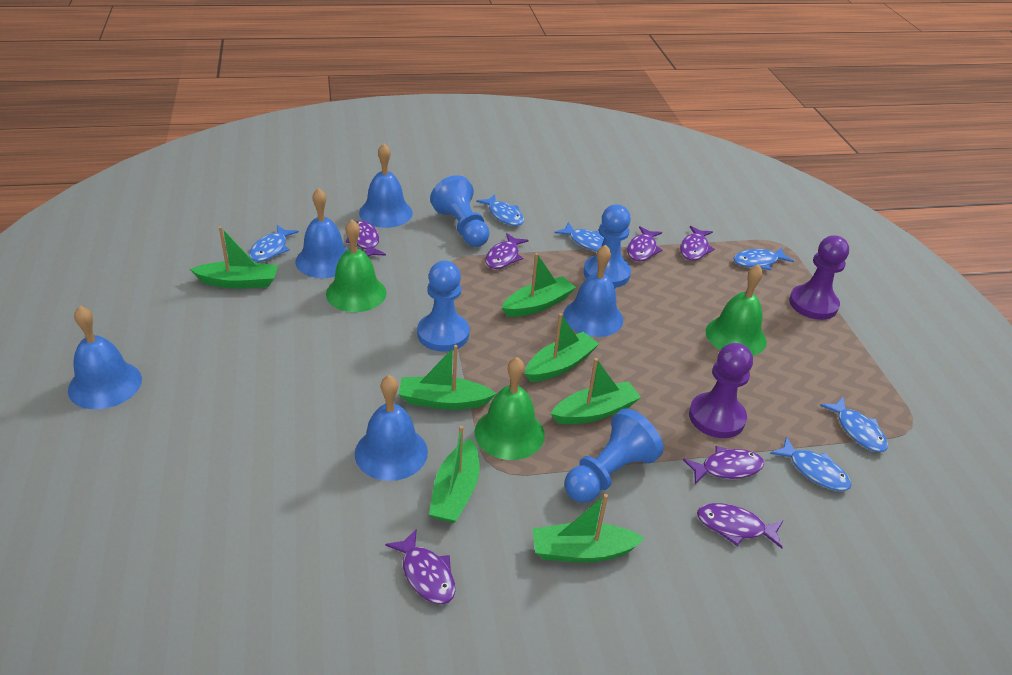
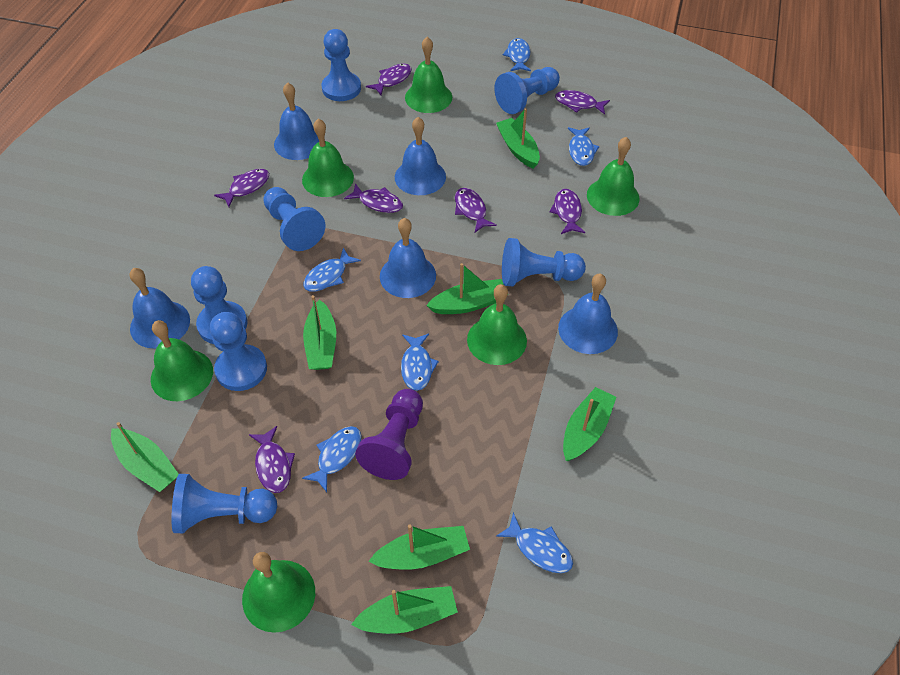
blue pawn: 4 -> 7
green bell: 3 -> 6
purple pawn: 2 -> 1

